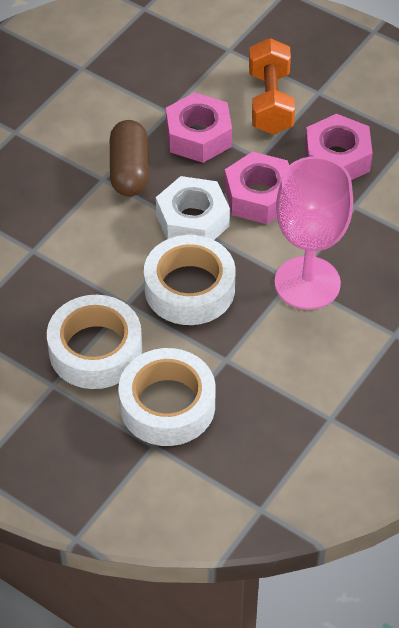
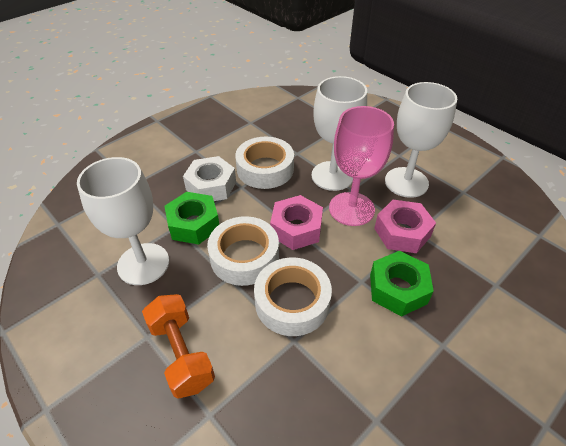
brown capsule: 1 -> 0
green nut: 0 -> 2
pink nut: 3 -> 2
white goblet: 0 -> 3

